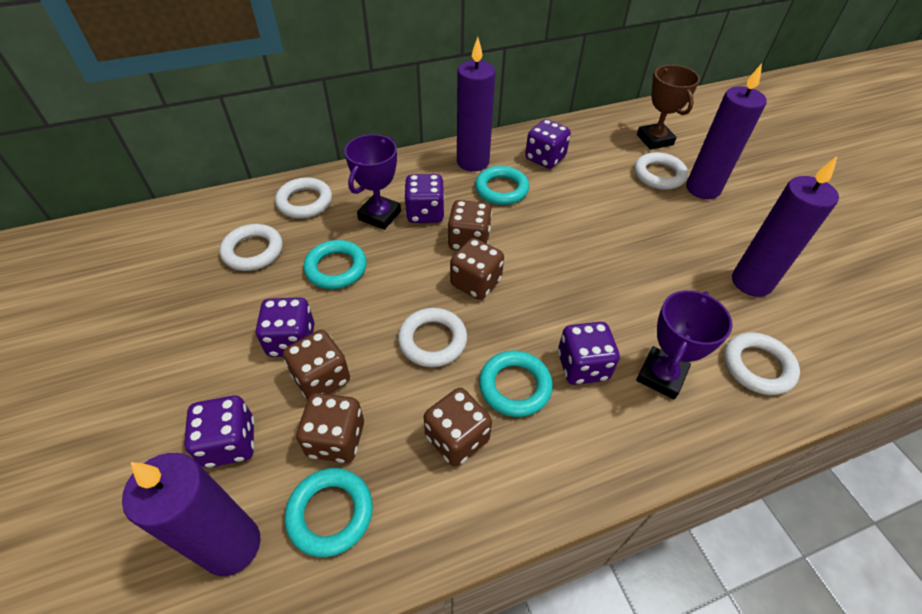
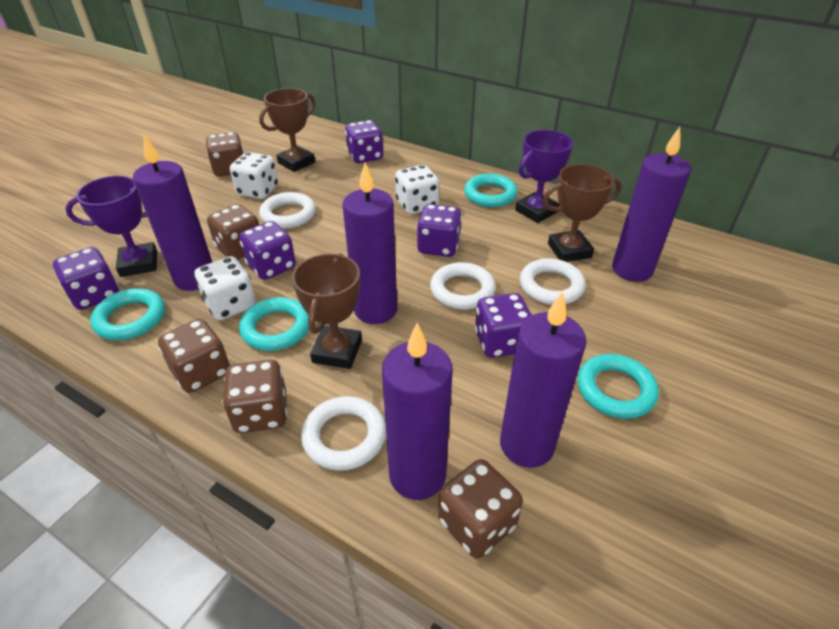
brown trophy: 1 -> 3
purple candle: 4 -> 5
white dice: 0 -> 3
white ring: 5 -> 4

